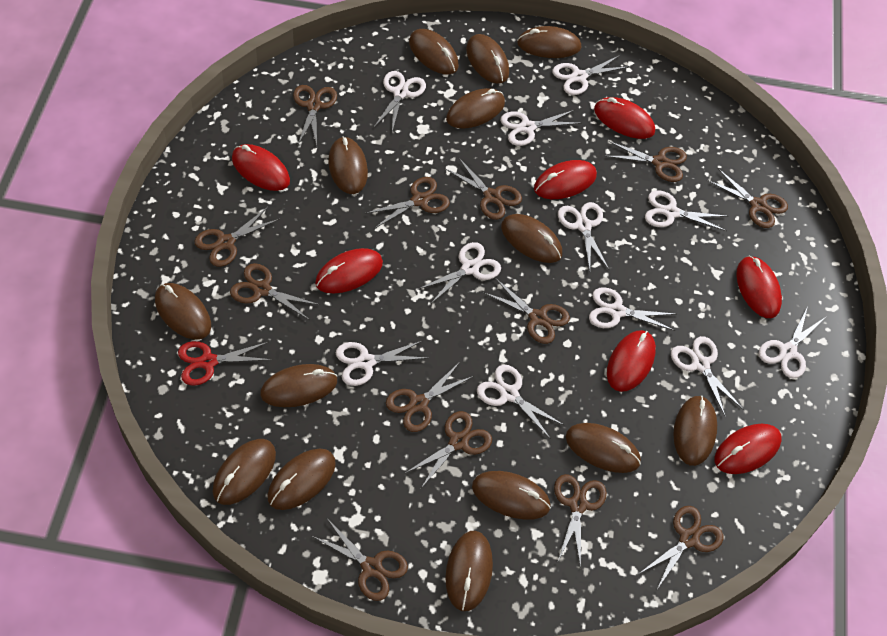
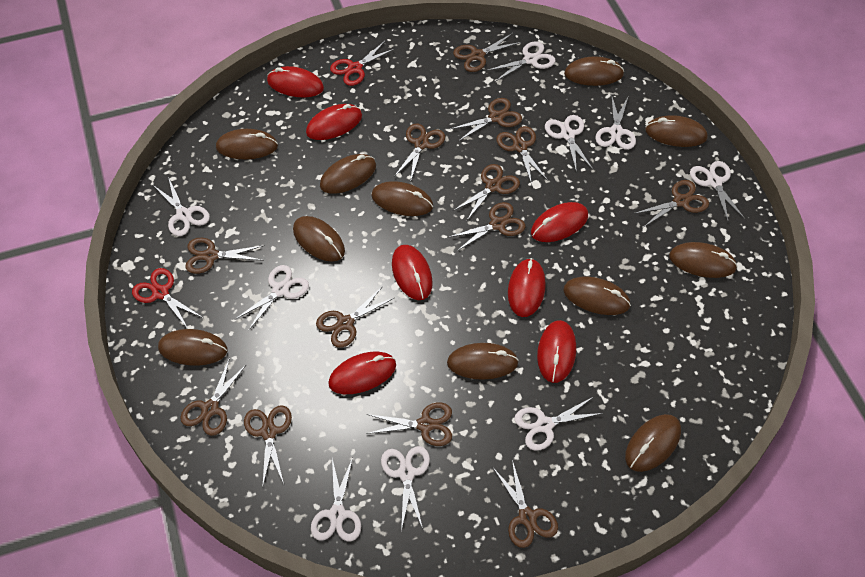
brown mouse: 14 -> 11
red scissors: 1 -> 2
white scissors: 11 -> 9

